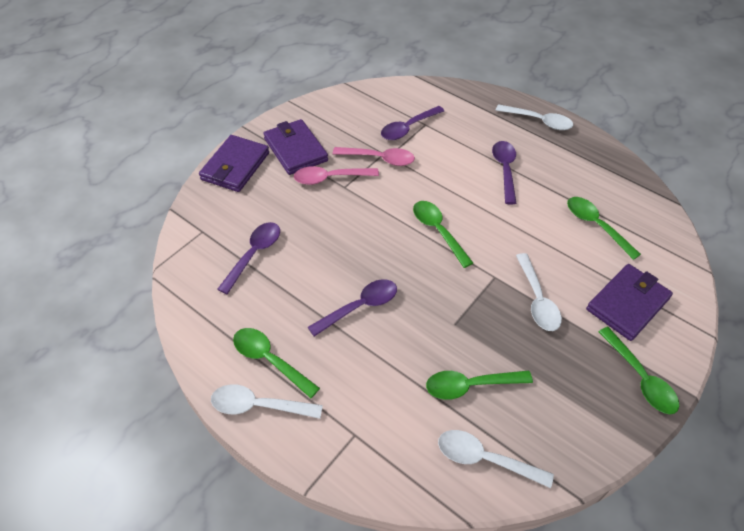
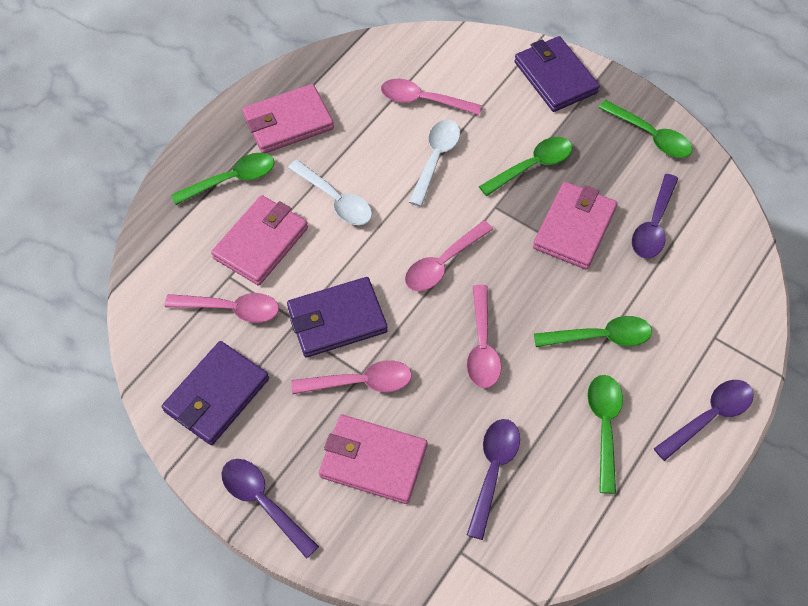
pink spoon: 2 -> 5
pink wallet: 0 -> 4
white spoon: 4 -> 2

